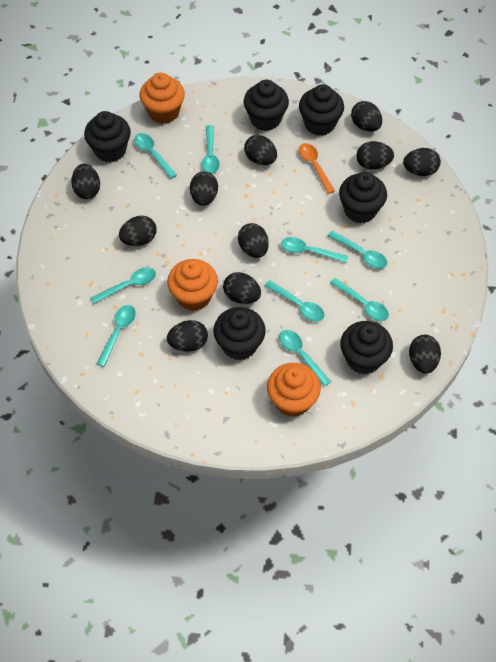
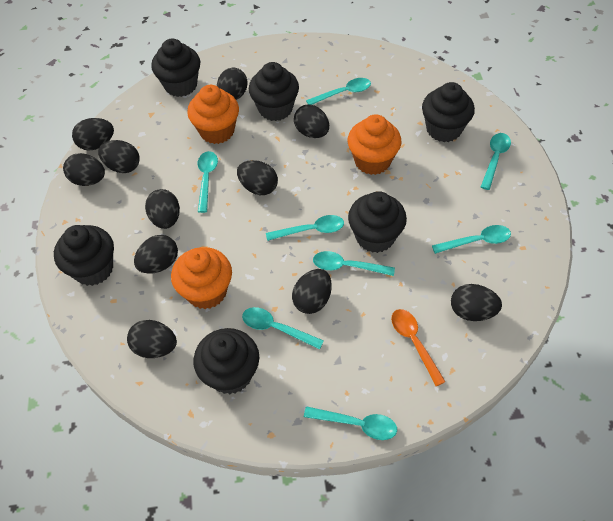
turquoise spoon: 9 -> 8

